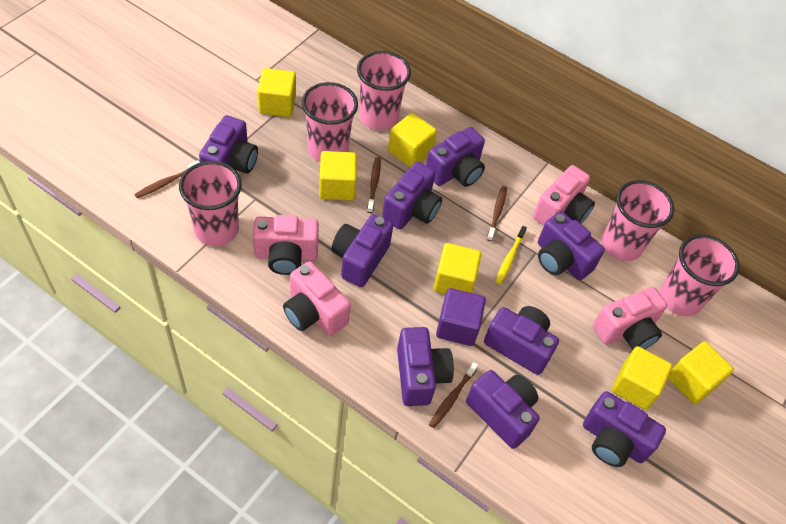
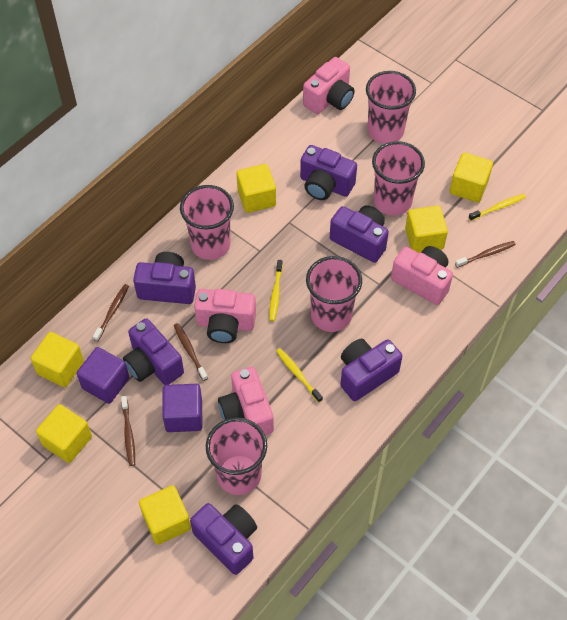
purple camera: 9 -> 6
purple cube: 1 -> 2
yellow toothbrush: 1 -> 3

